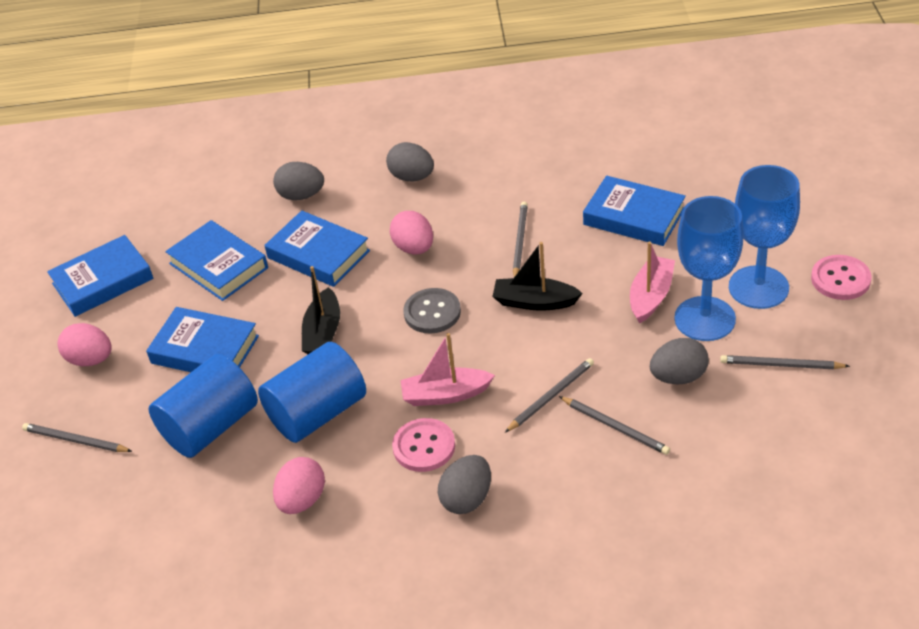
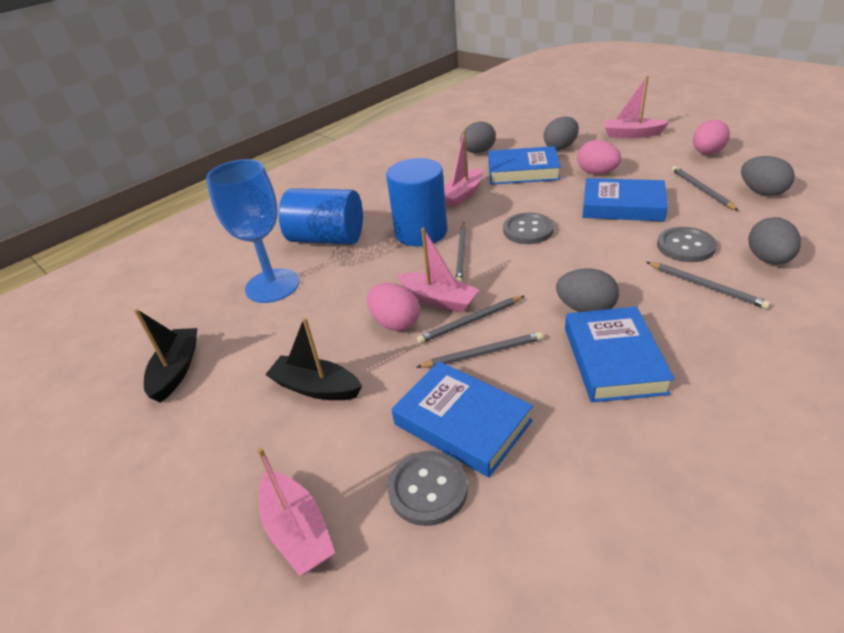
blue book: 5 -> 4
blue goblet: 2 -> 1
grey button: 1 -> 3
grey egg: 4 -> 5
pink boat: 2 -> 4
pink button: 2 -> 0

